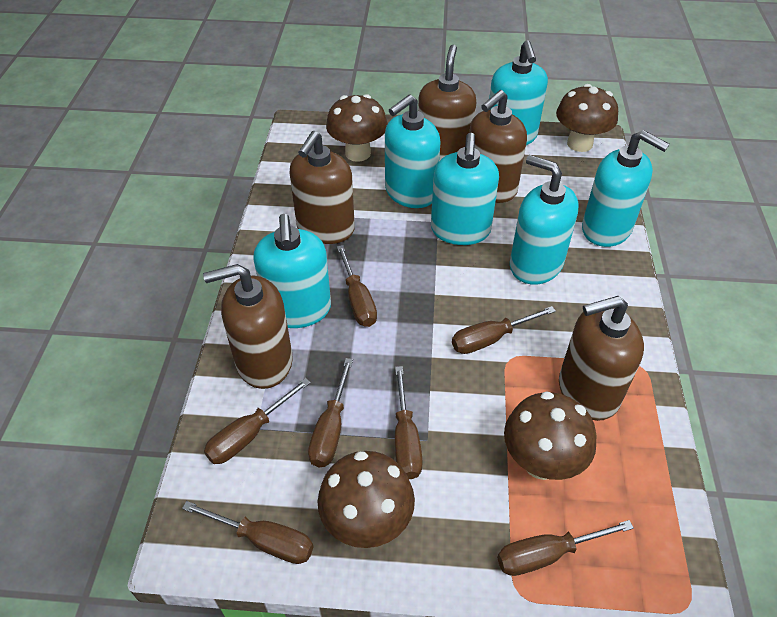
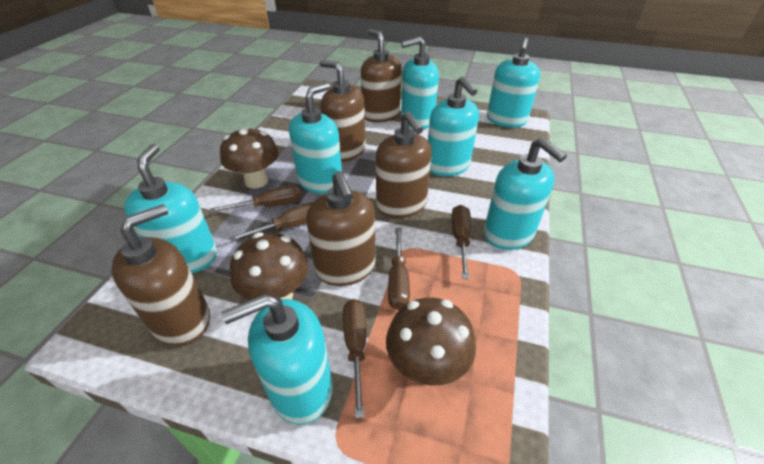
brown mushroom: 4 -> 3
brown screwdriver: 7 -> 5
turquoise soap dispenser: 6 -> 7

